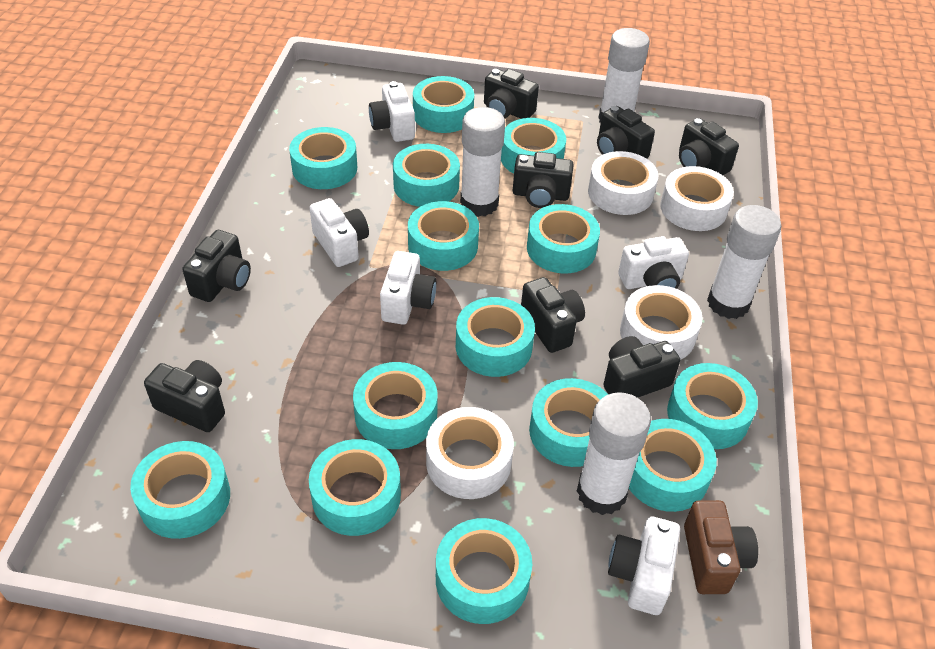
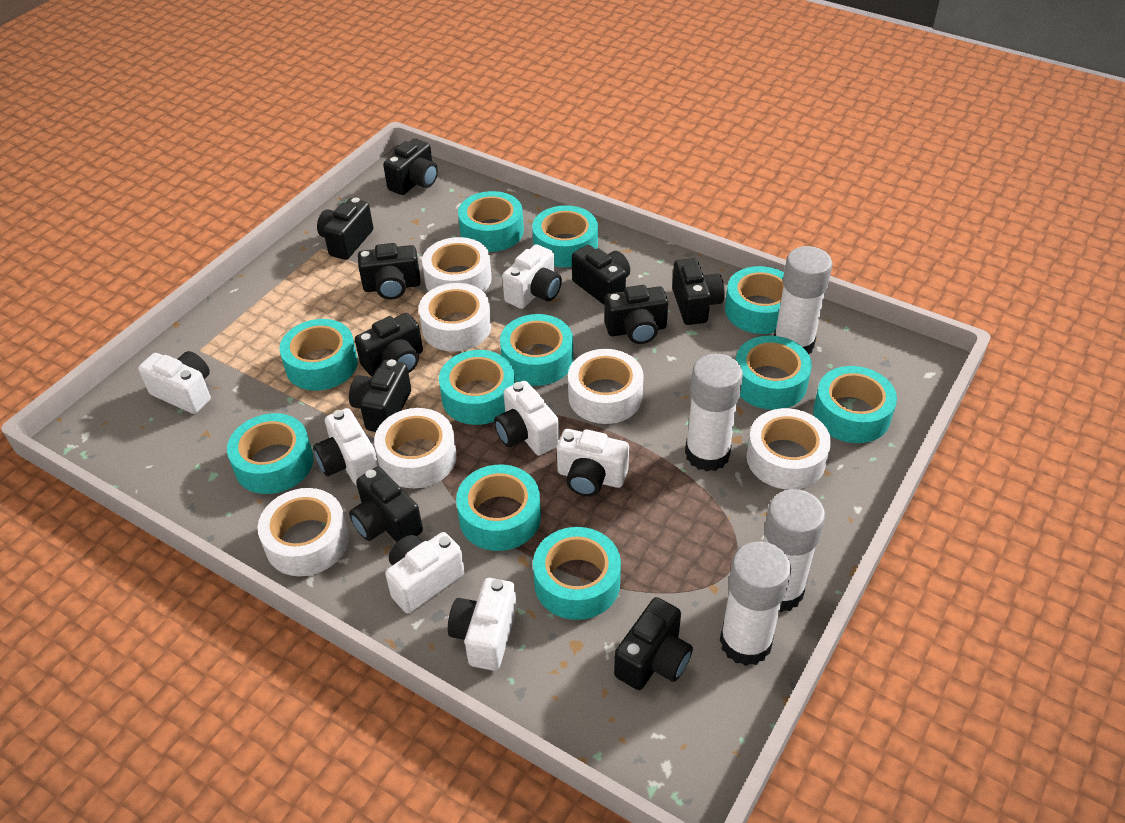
black camera: 8 -> 10
brown camera: 1 -> 0
turquoise tape: 14 -> 11
white camera: 5 -> 7
white tape: 4 -> 6

